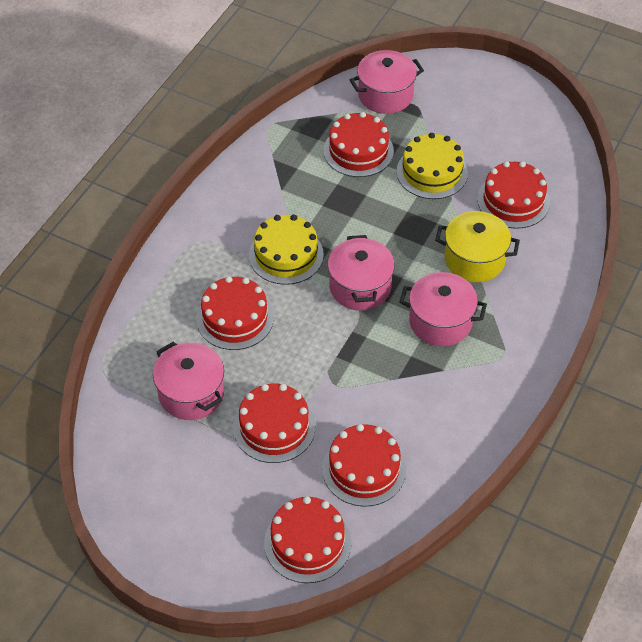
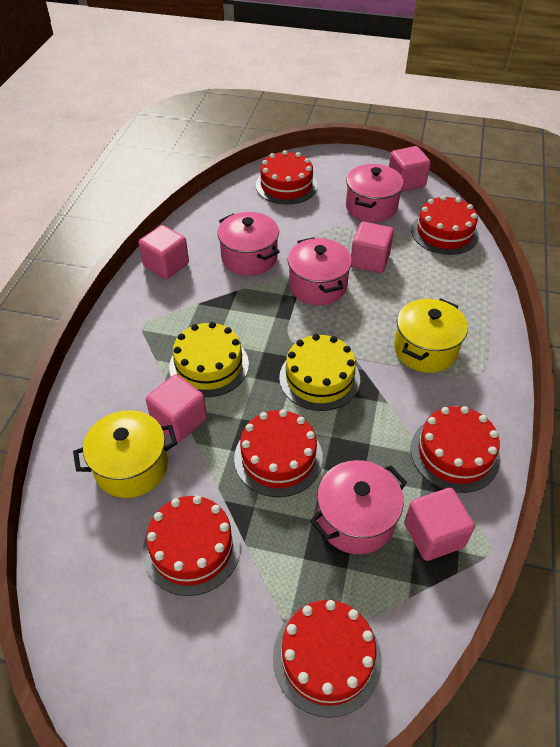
pink cube: 0 -> 5
yellow pot: 1 -> 2

